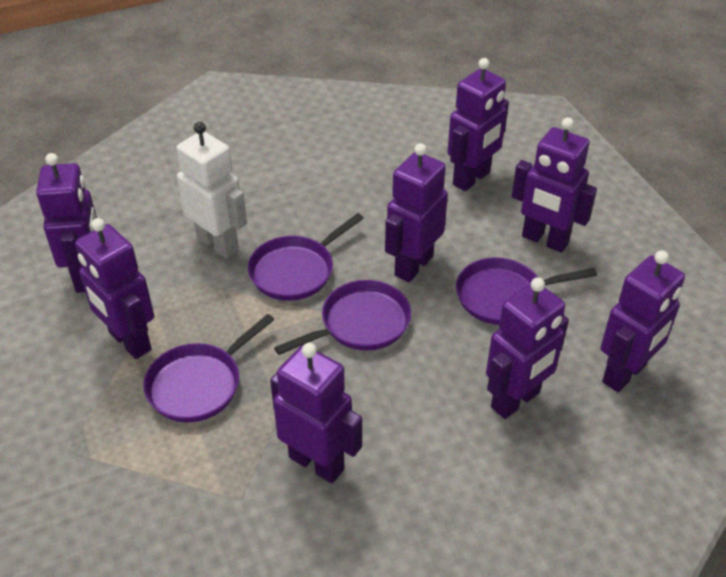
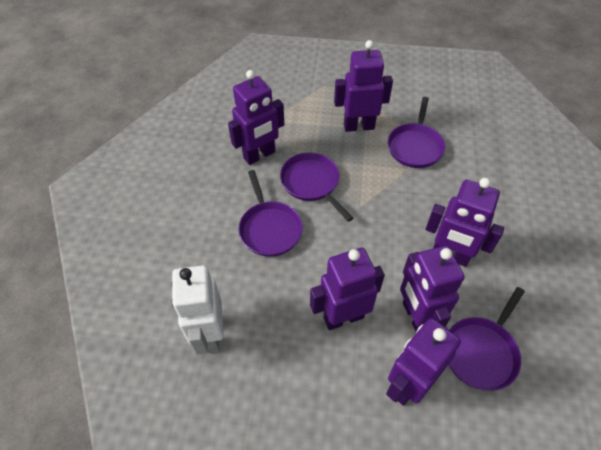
purple robot: 8 -> 6

